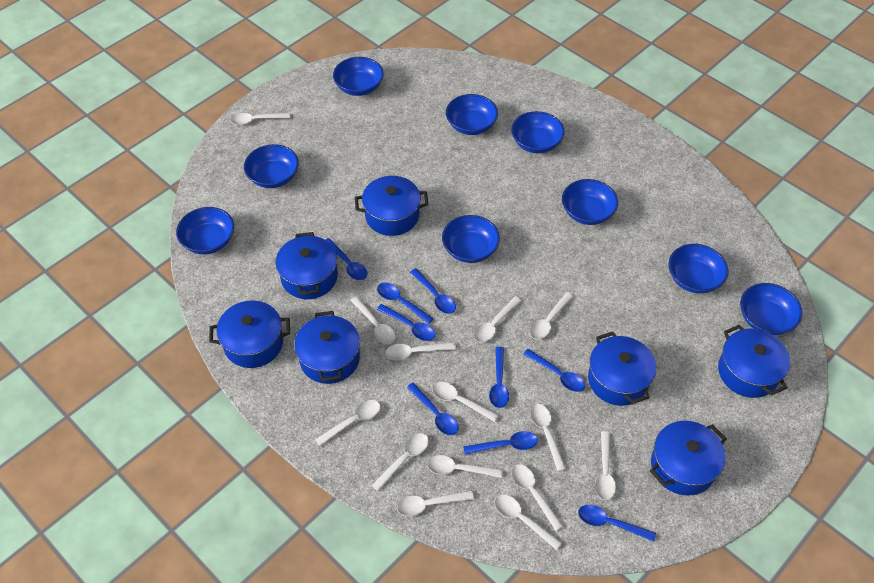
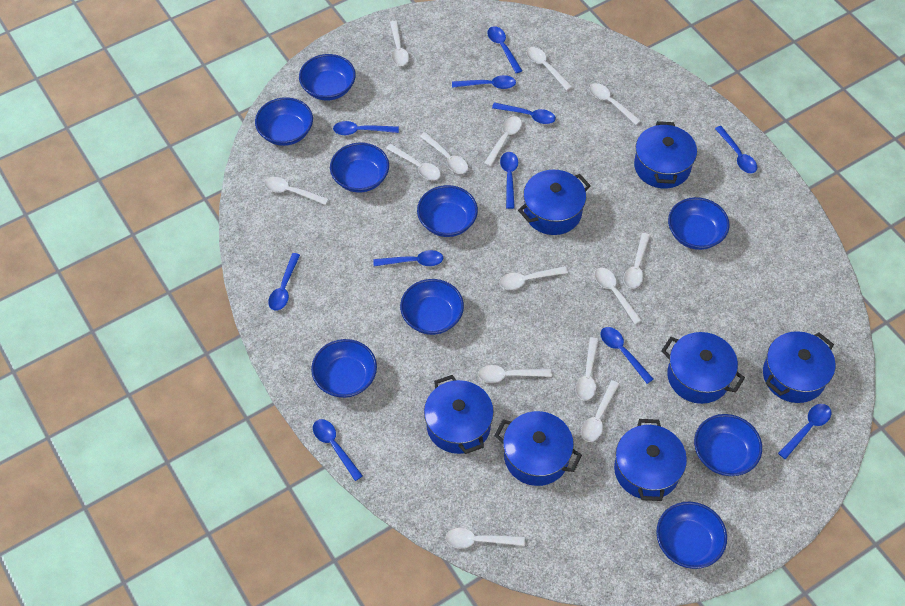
blue spoon: 9 -> 11

